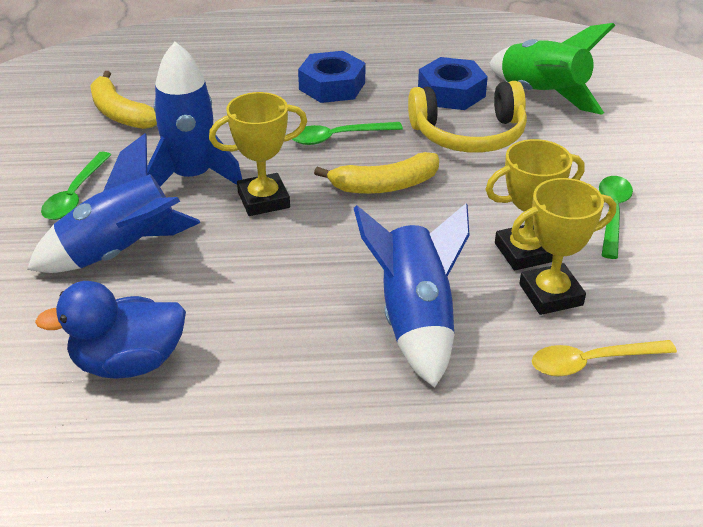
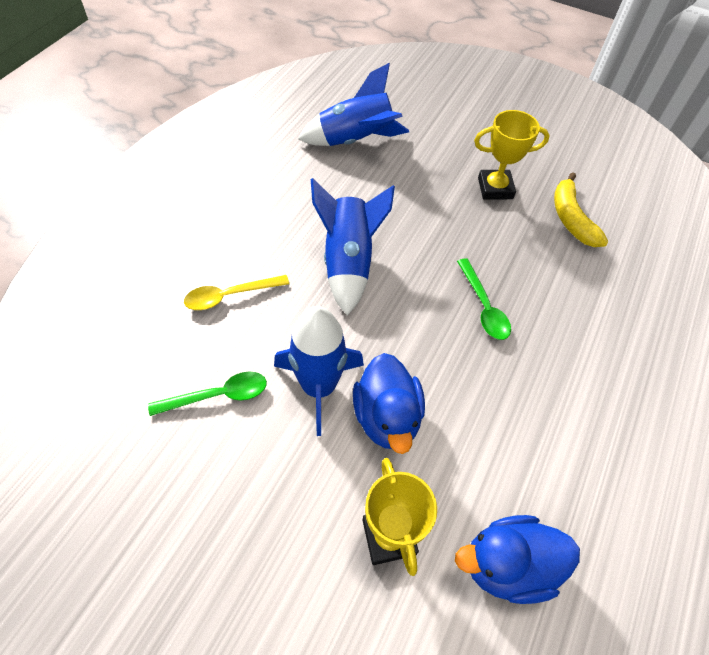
blue duck: 1 -> 2
blue nut: 2 -> 0
green rocket: 1 -> 0
green spoon: 3 -> 2
yellow banana: 2 -> 1
yellow headphones: 1 -> 0
yellow trophy: 3 -> 2

